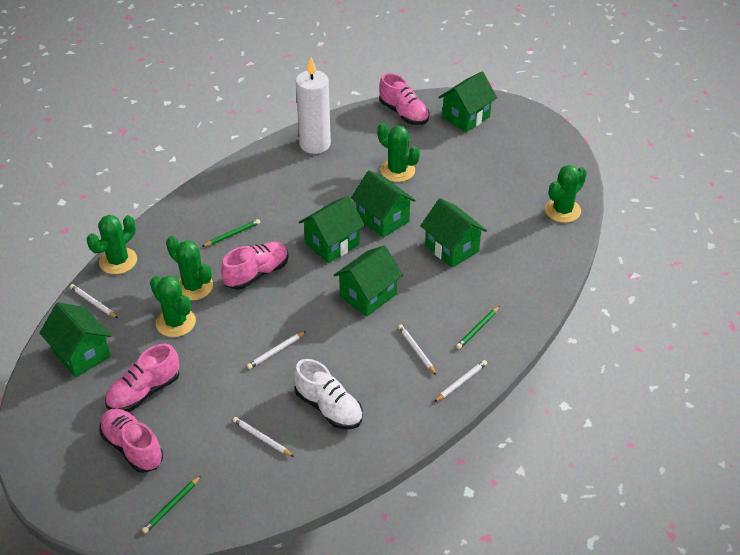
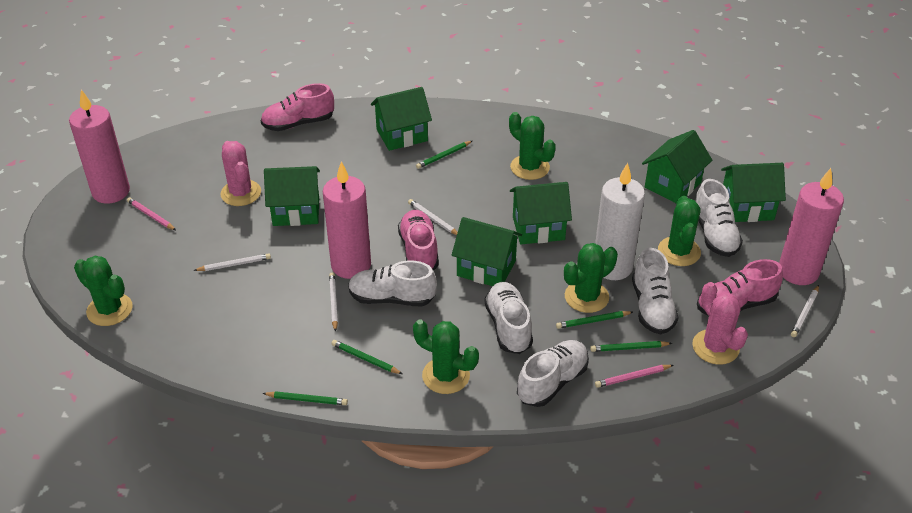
green pencil: 3 -> 5
pink cactus: 0 -> 2
pink candle: 0 -> 3
pink pencil: 0 -> 2
pink shoe: 4 -> 3
white pencil: 5 -> 4
white shoe: 1 -> 5

